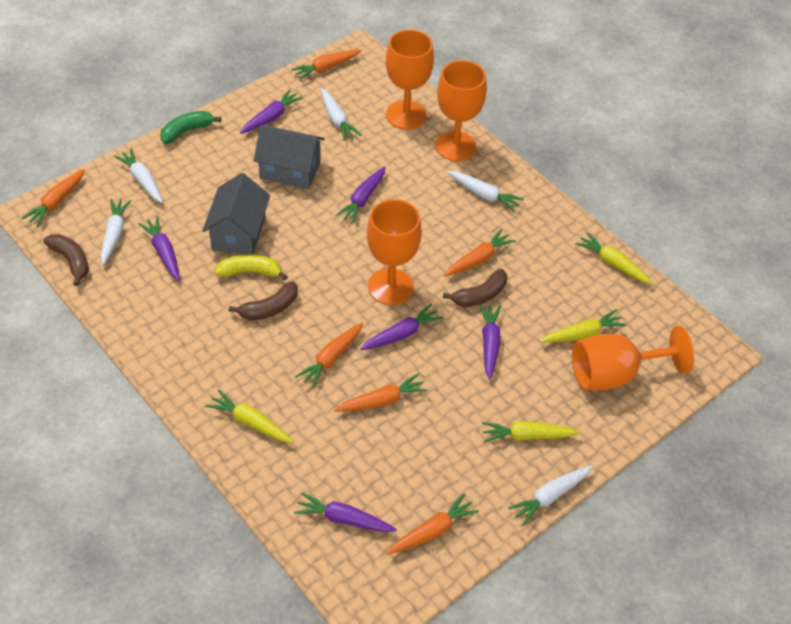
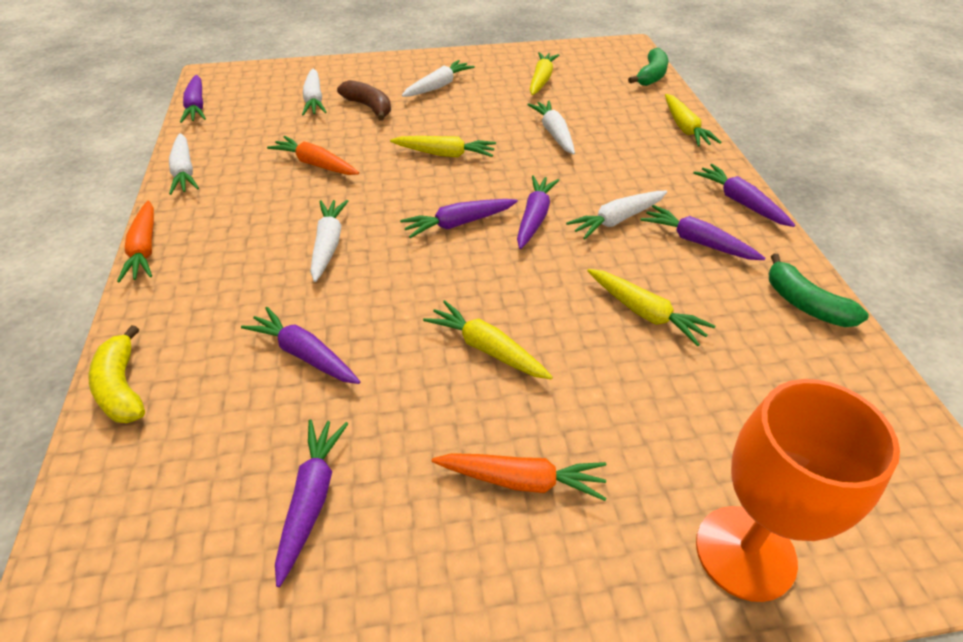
brown banana: 3 -> 1
green banana: 1 -> 2
grey house: 2 -> 0
orange carrot: 6 -> 3
orange goblet: 4 -> 1
purple carrot: 6 -> 7
white carrot: 5 -> 6
yellow carrot: 4 -> 5

